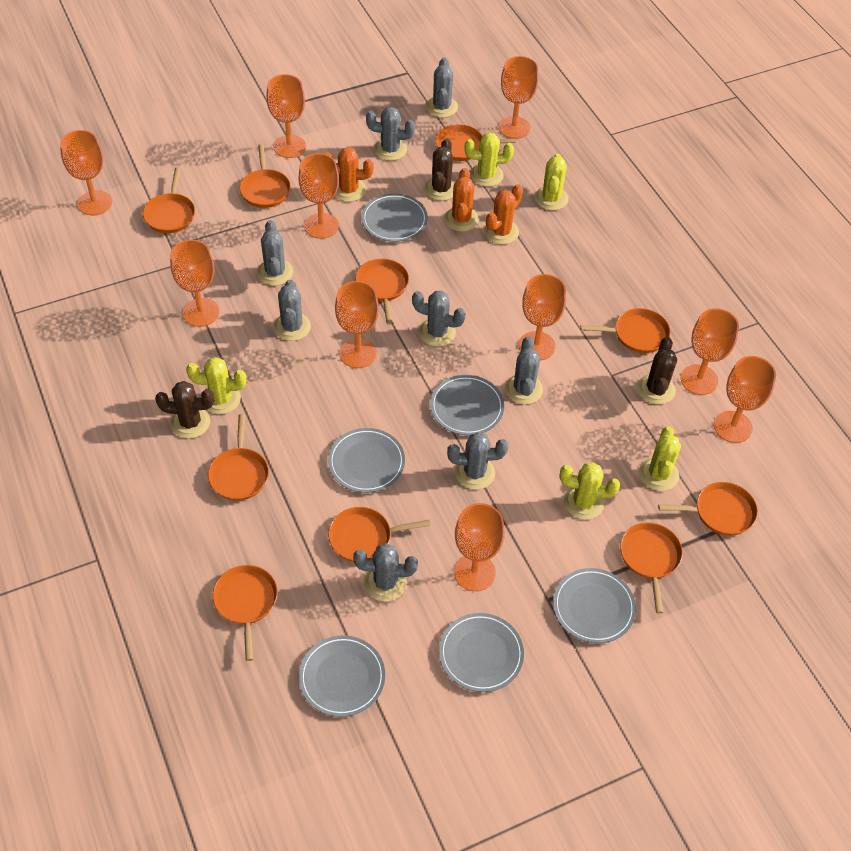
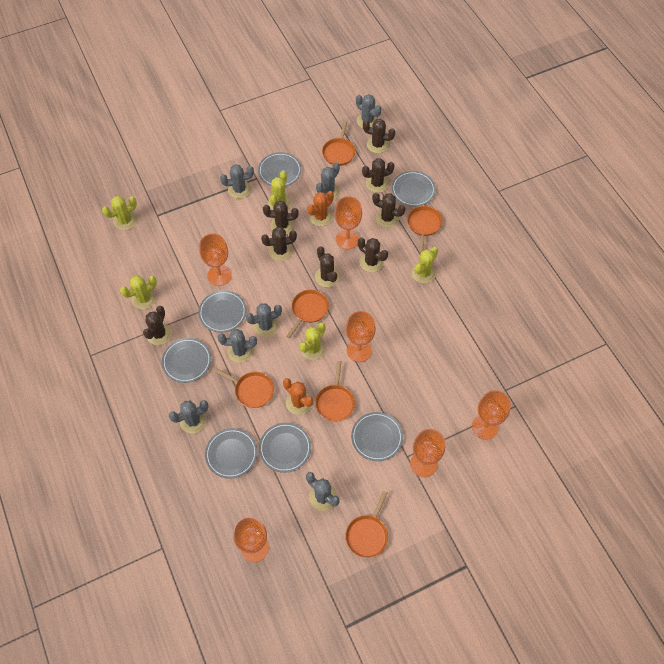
brown cactus: 3 -> 8
grey cactus: 8 -> 7
grey plate: 6 -> 7
orange cactus: 3 -> 2
orange goblet: 10 -> 6
orange pan: 10 -> 6

